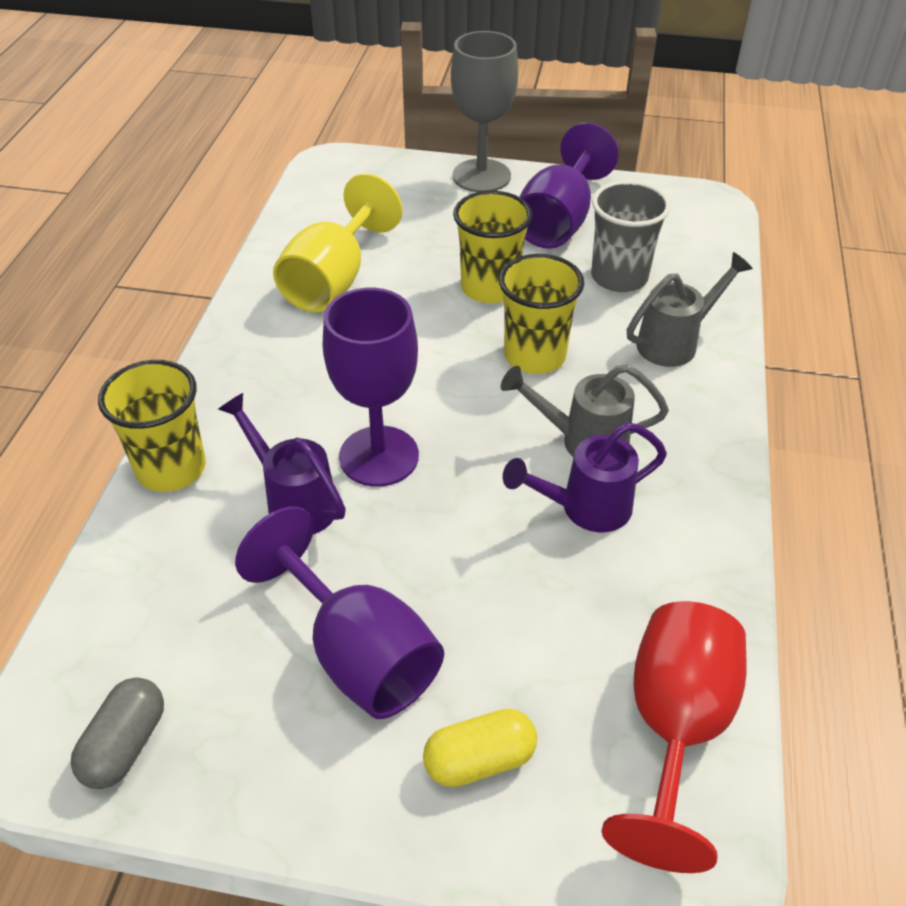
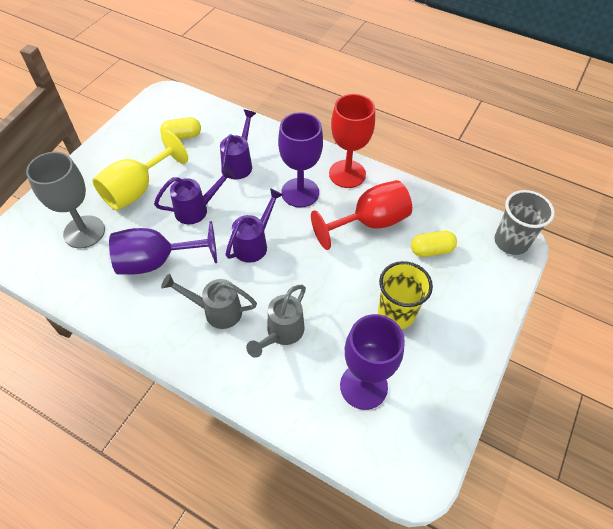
grey capsule: 1 -> 0
purple watering can: 2 -> 3
red goblet: 1 -> 2
yellow capsule: 1 -> 2
yellow cup: 3 -> 1

